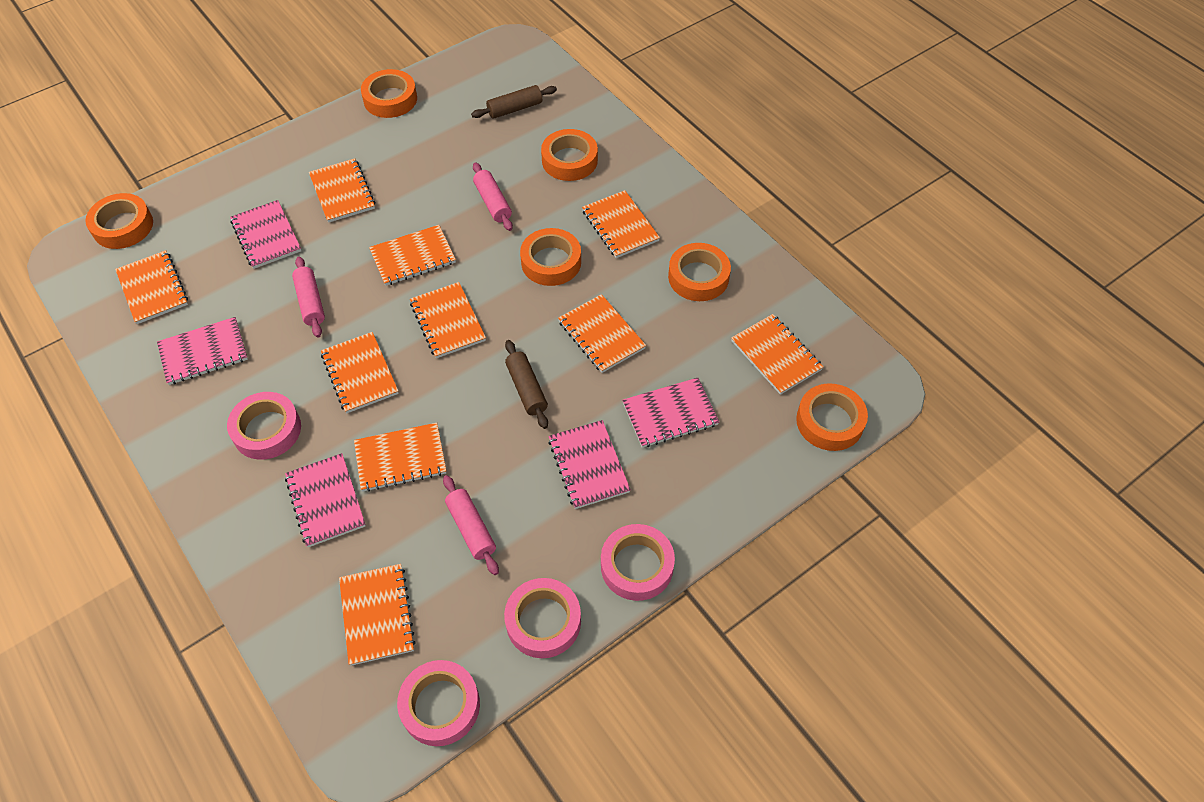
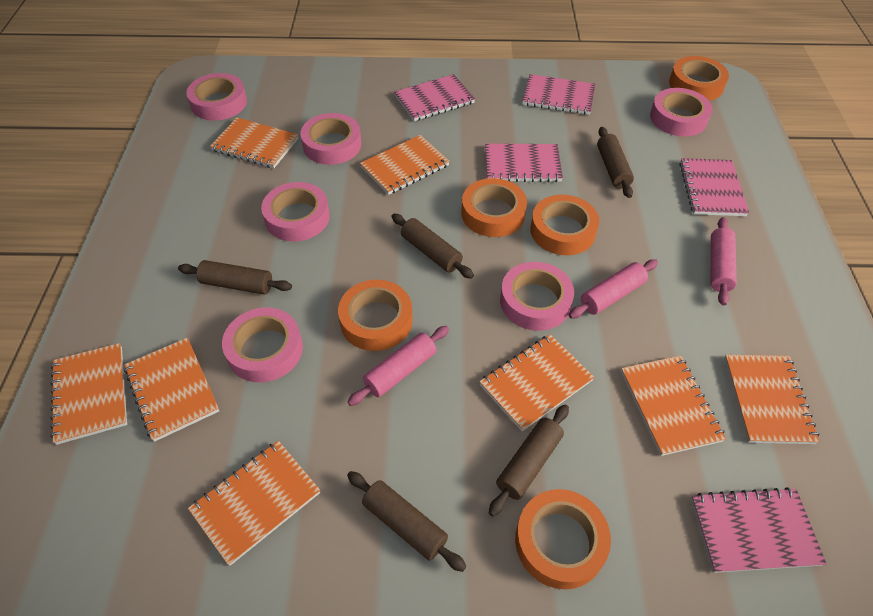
brown rolling pin: 2 -> 5
orange notebook: 10 -> 8
orange tape: 6 -> 5
pink tape: 4 -> 6

